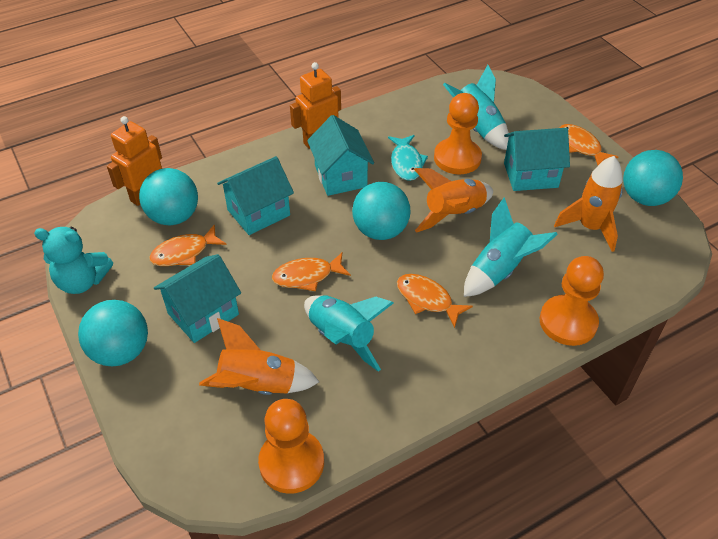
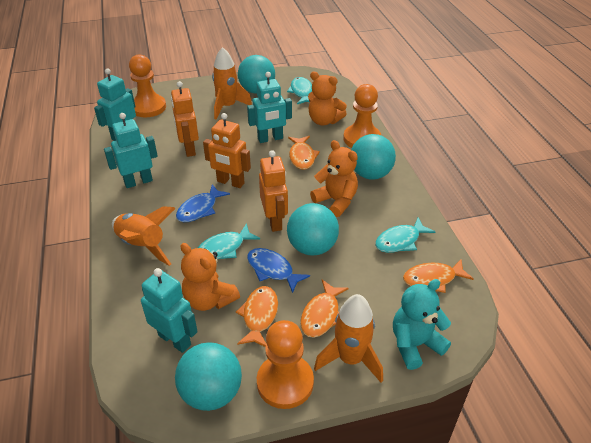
blue fish: 0 -> 2
orange robot: 2 -> 3
orange teddy bear: 0 -> 3
turquoise fish: 1 -> 3
turquoise house: 4 -> 0
turquoise robot: 0 -> 4
turquoise rocket: 3 -> 0

